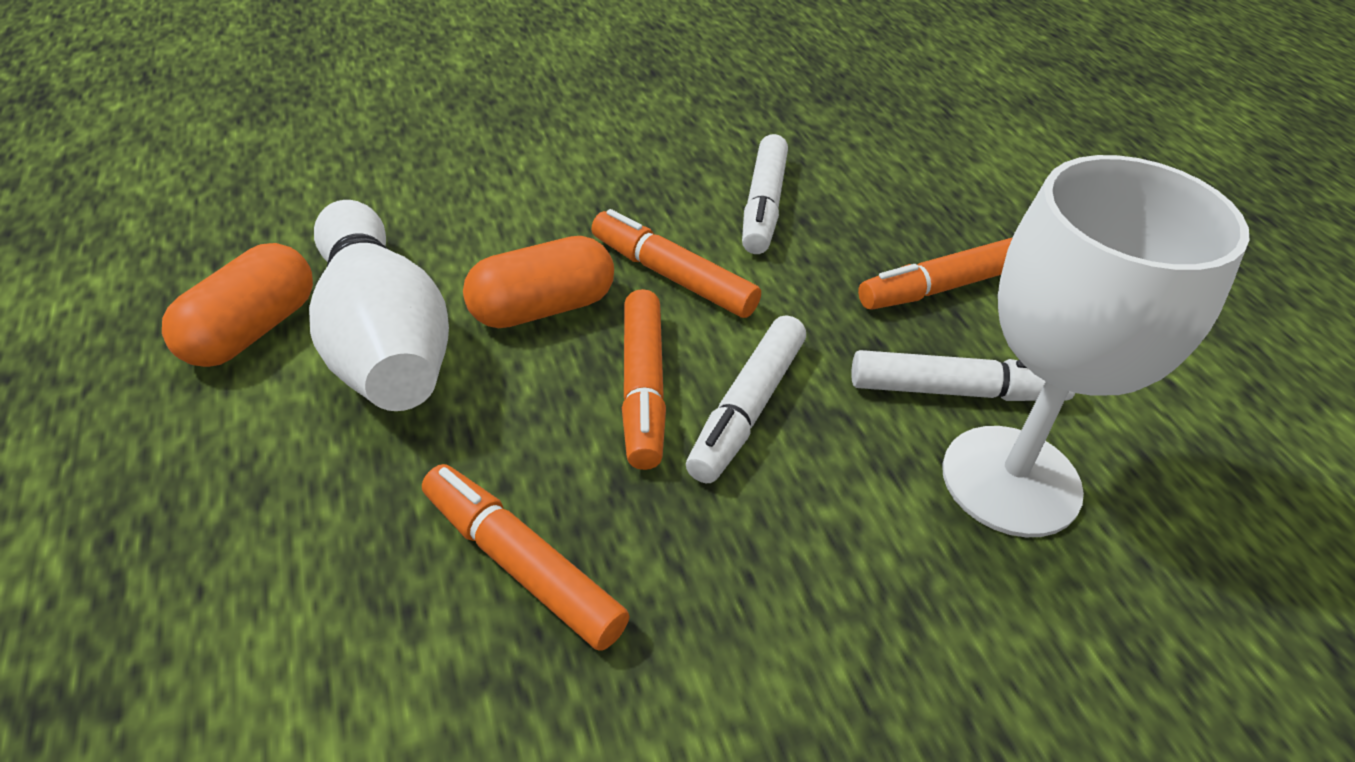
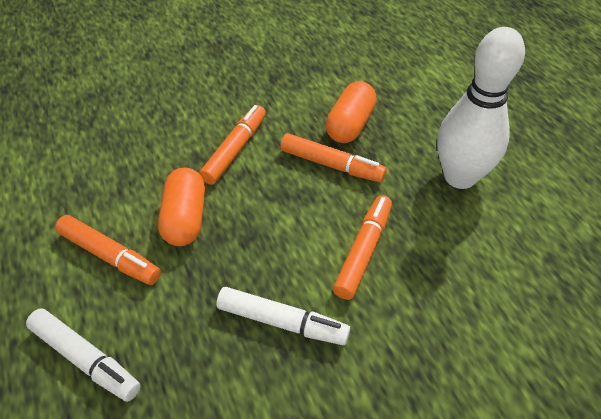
white goblet: 1 -> 0
white marker: 3 -> 2

